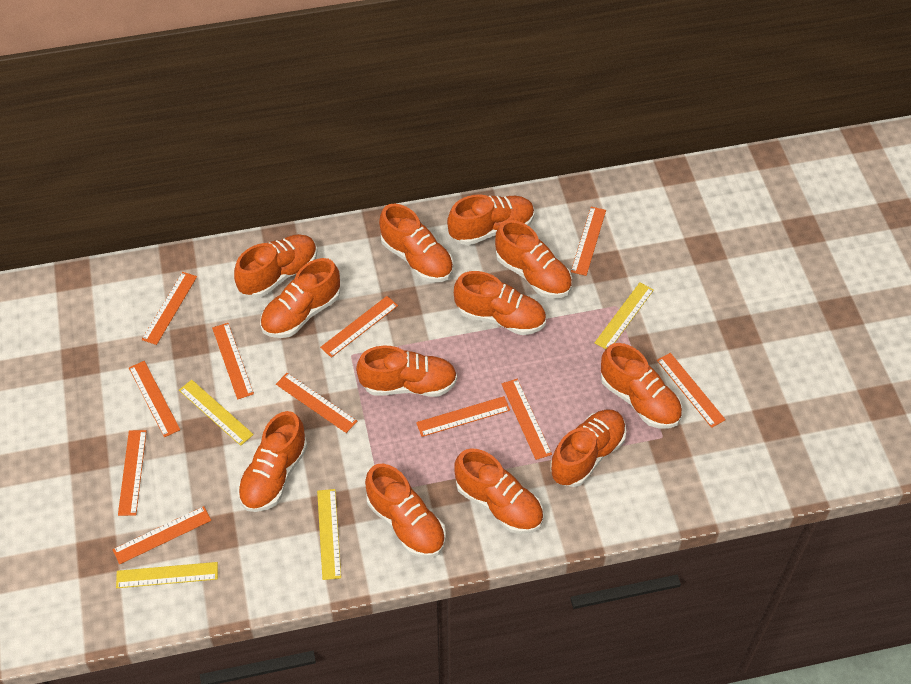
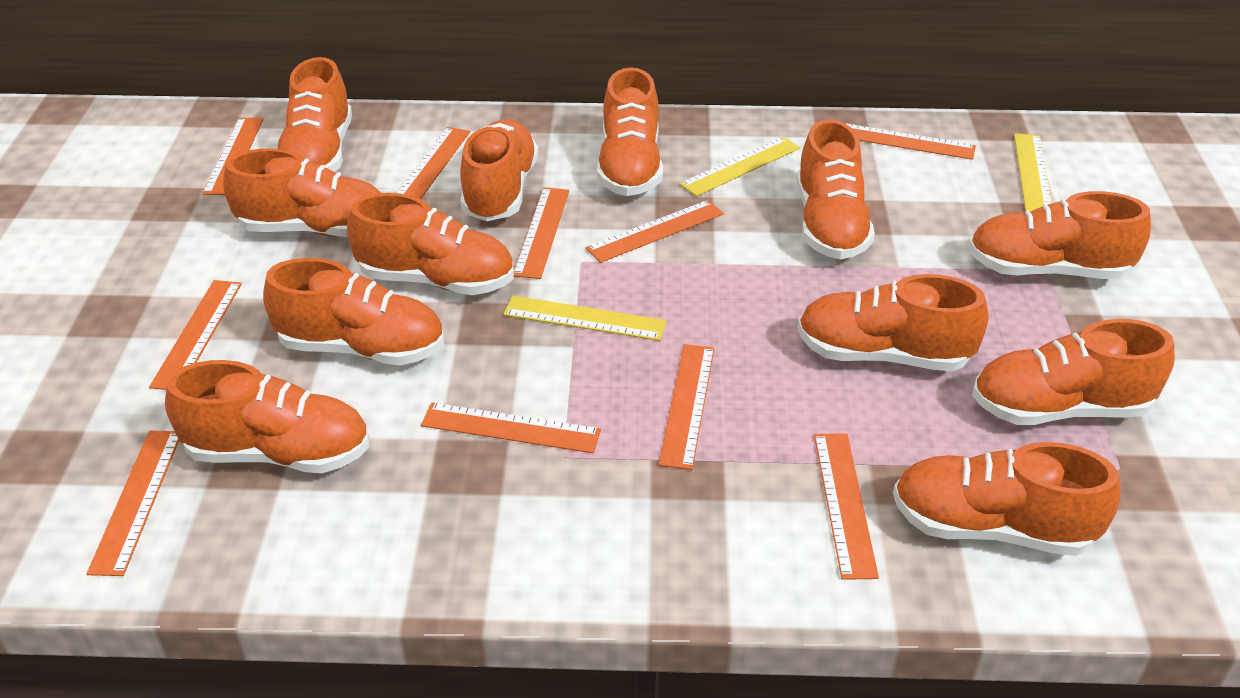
orange ruler: 11 -> 10
yellow ruler: 4 -> 3

